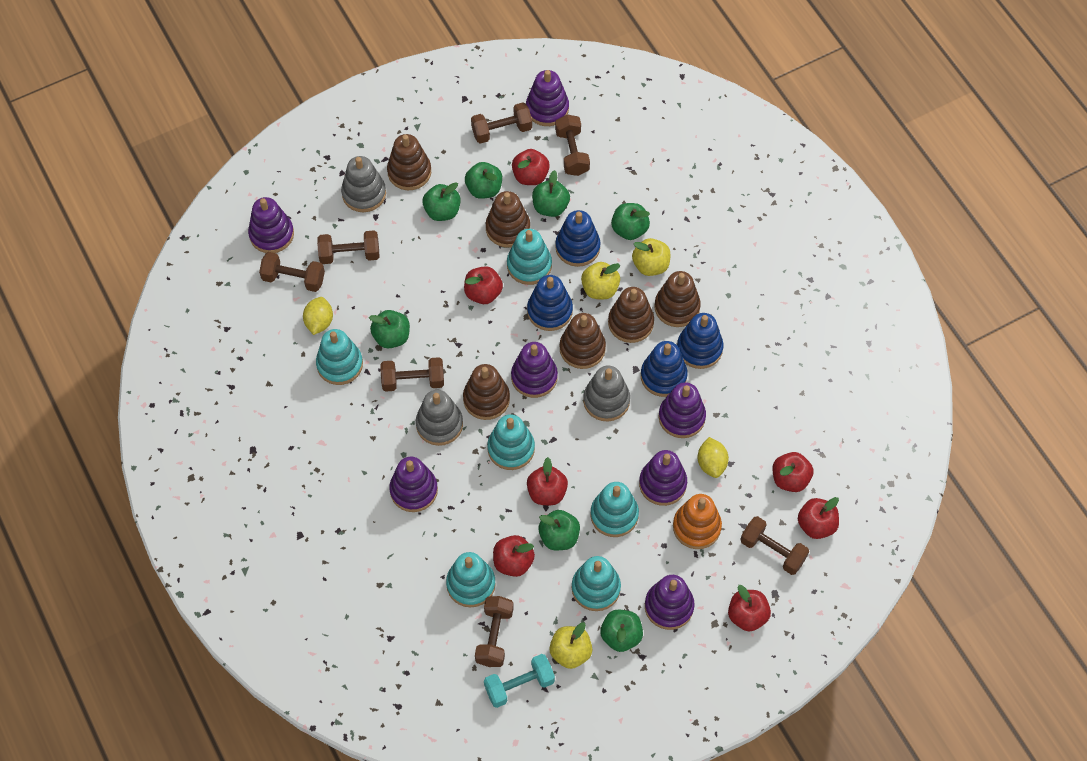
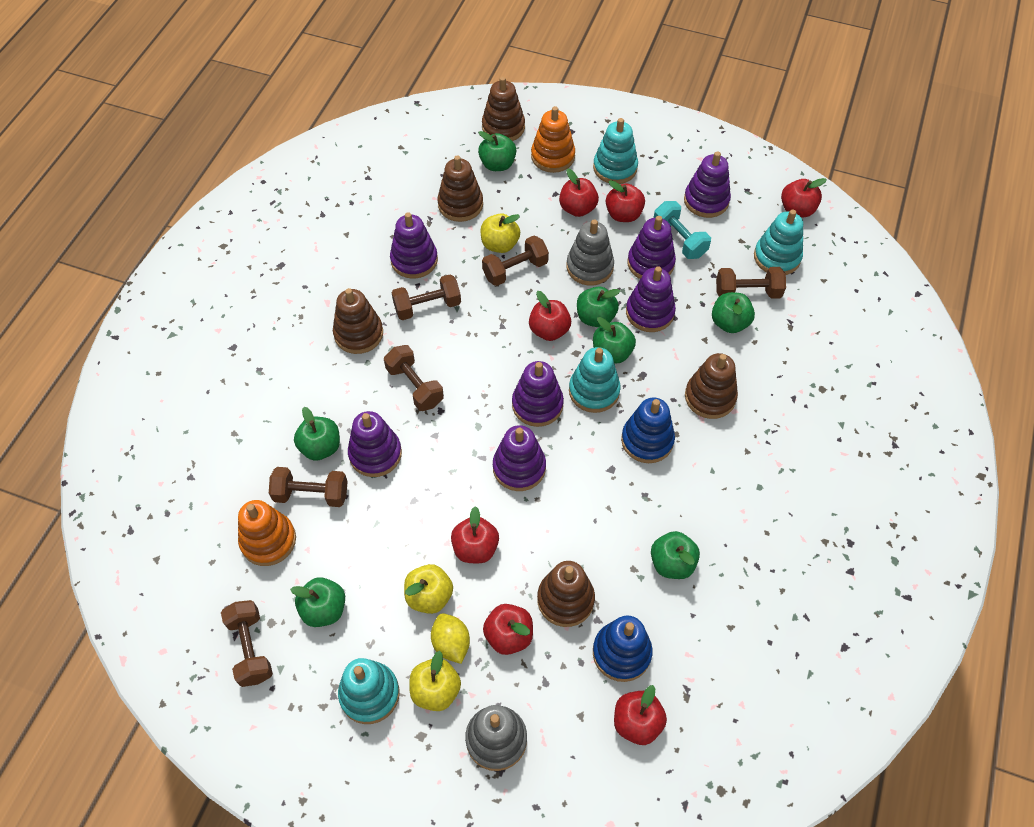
blue stacking toy: 4 -> 2
brown dumbbell: 7 -> 6
brown stacking toy: 6 -> 5
grey stacking toy: 3 -> 2
orange stacking toy: 1 -> 2
turquoise stacking toy: 6 -> 4
yellow lemon: 2 -> 1

